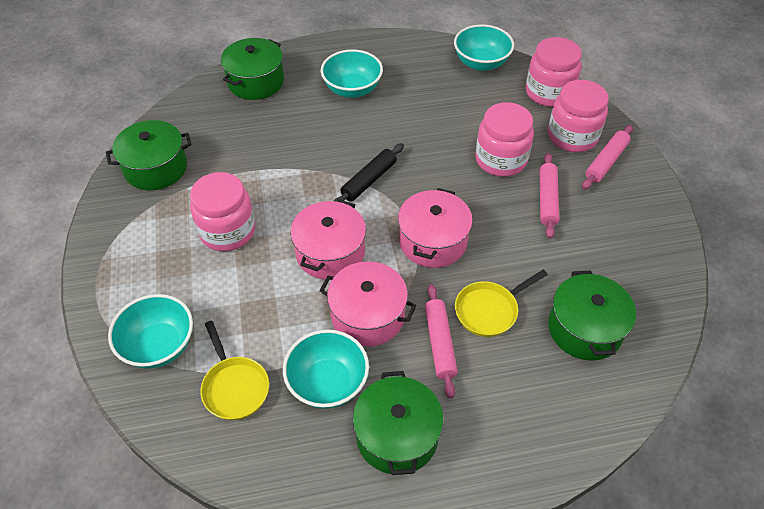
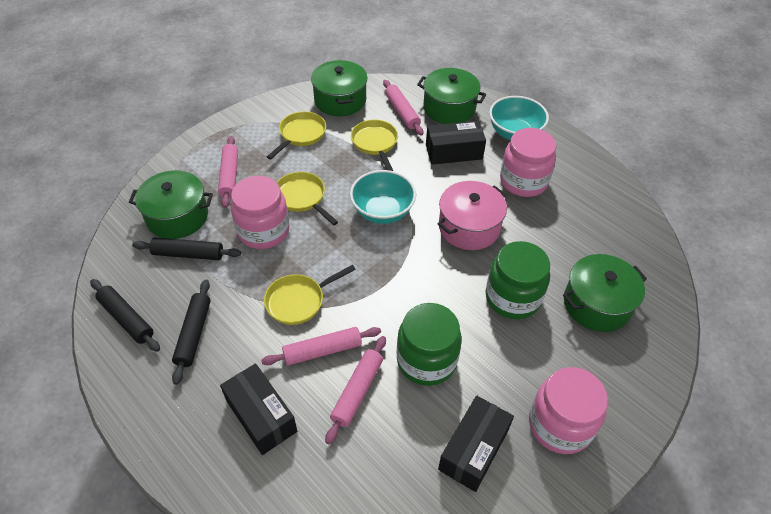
black box: 0 -> 3
black rolling pin: 1 -> 3
green jar: 0 -> 2
pink jar: 4 -> 3
pink pot: 3 -> 1
pink rolling pin: 3 -> 4
turquoise bowl: 4 -> 2
yellow pan: 2 -> 4

